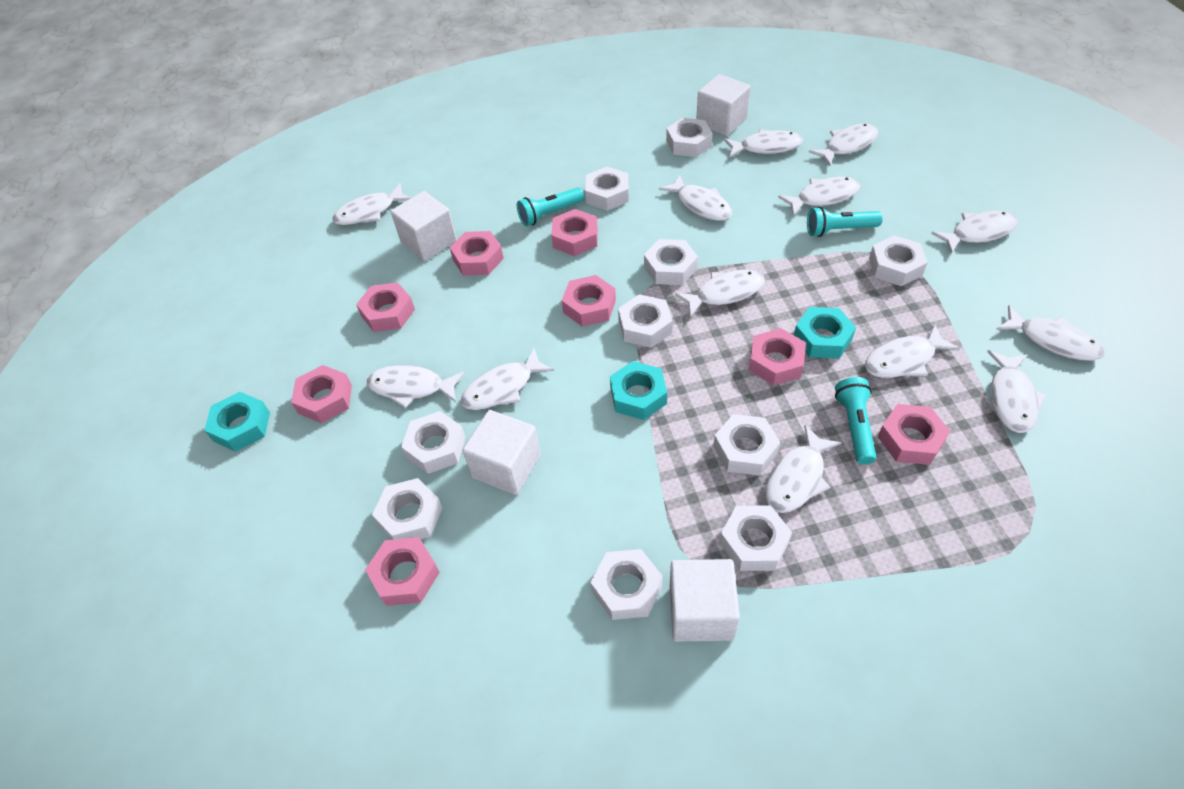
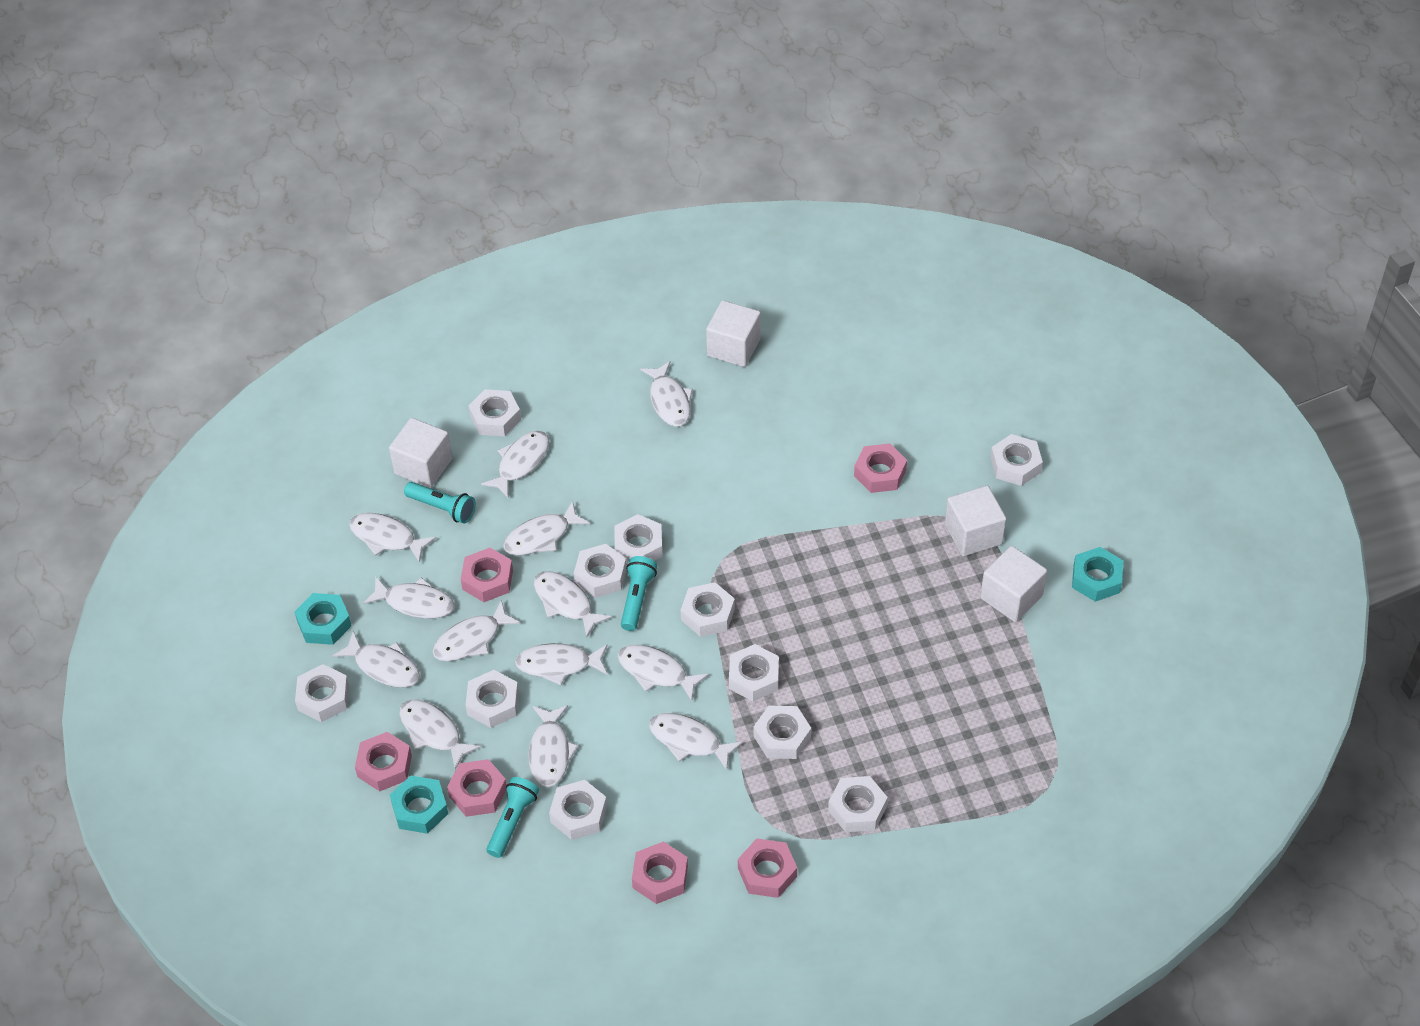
pink nut: 8 -> 6
white nut: 10 -> 11

